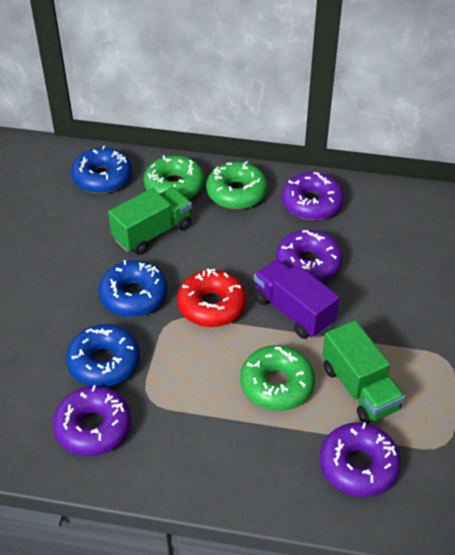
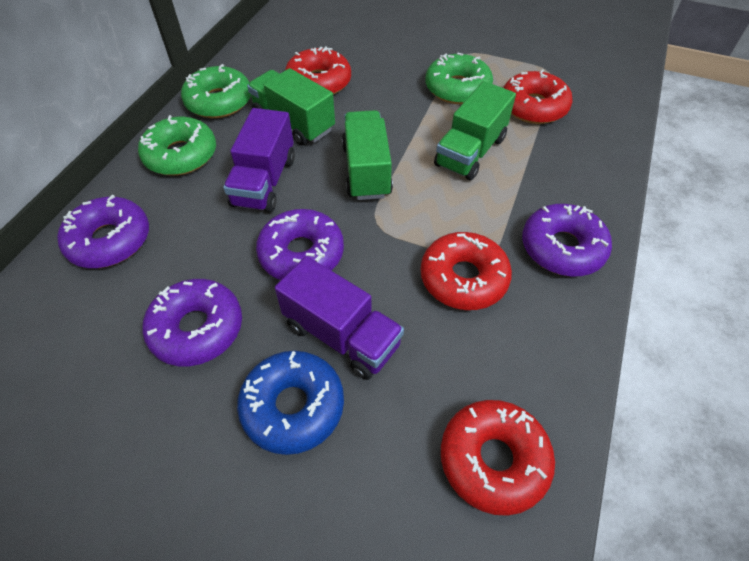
blue donut: 3 -> 1
green truck: 2 -> 3
purple truck: 1 -> 2
red donut: 1 -> 4

